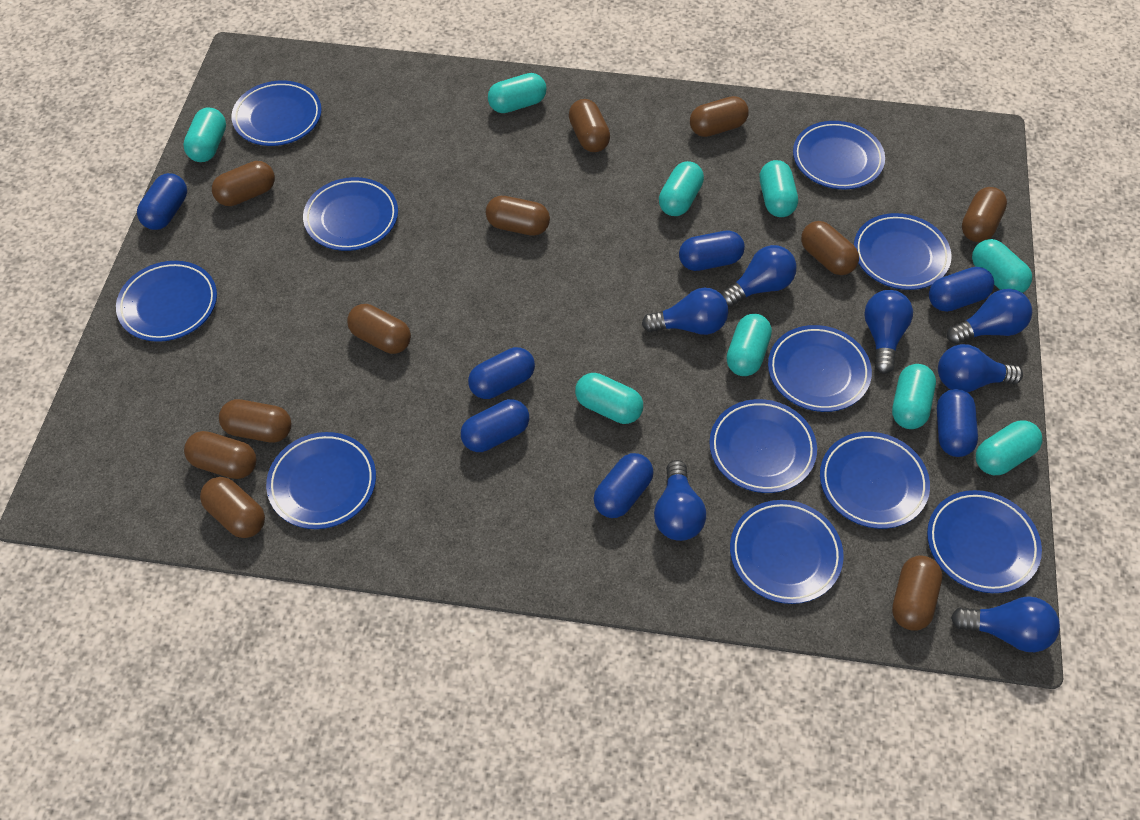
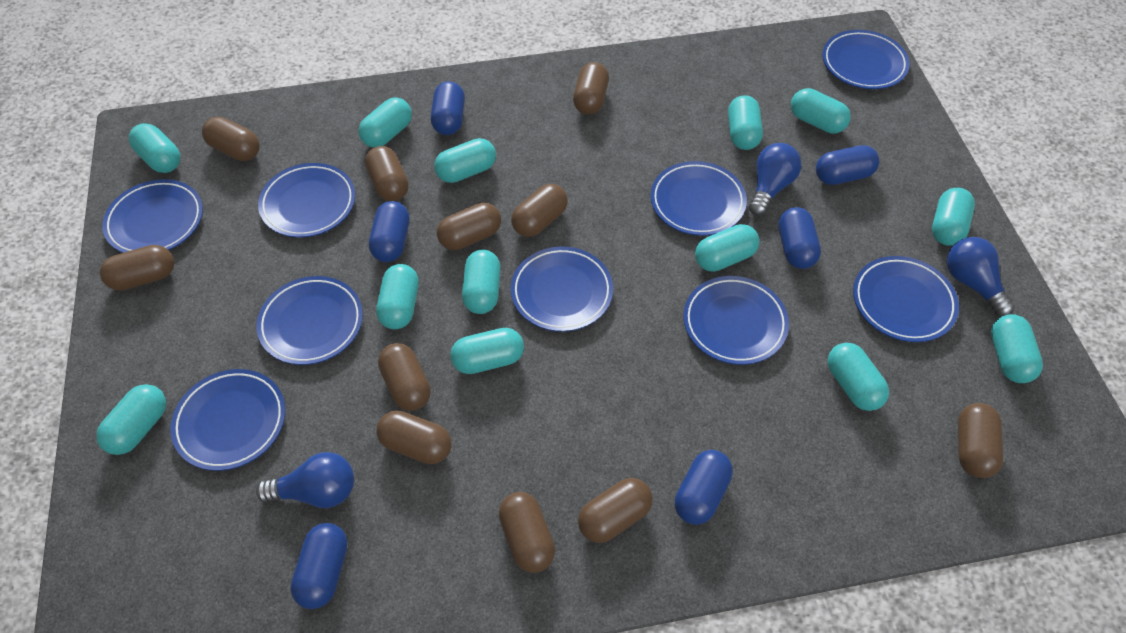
blue capsule: 7 -> 6
blue light bulb: 7 -> 3
blue plate: 11 -> 9
turquoise capsule: 9 -> 13

